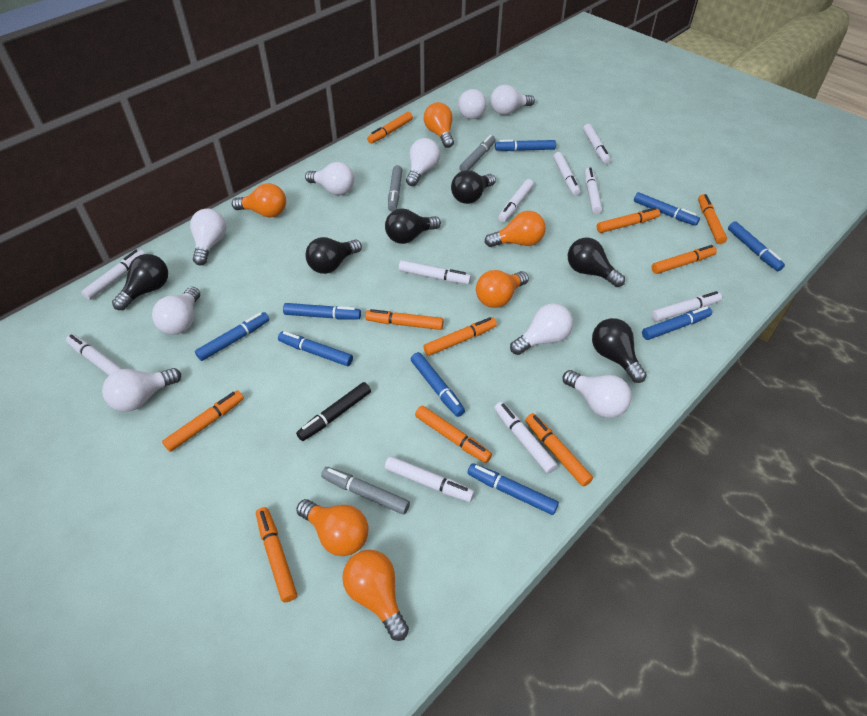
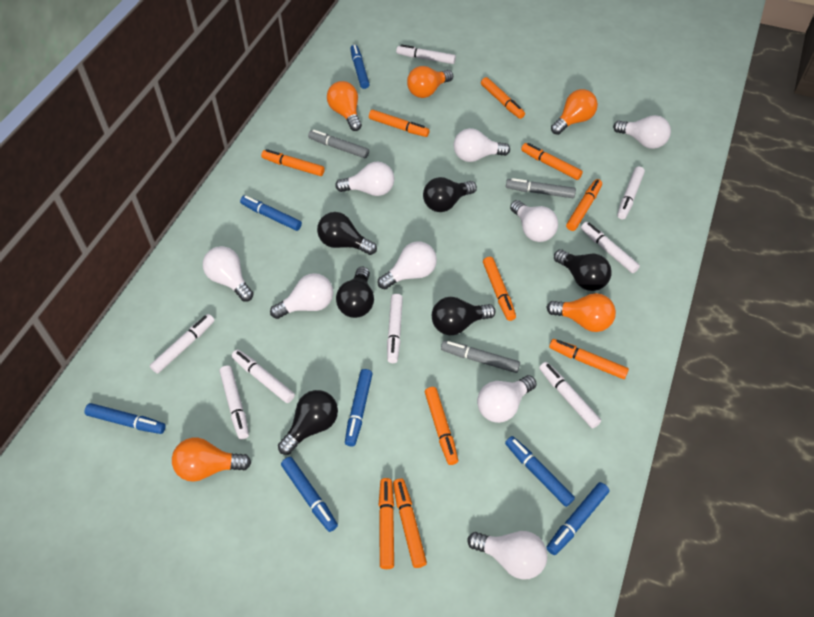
black marker: 1 -> 0
blue marker: 9 -> 7
orange light bulb: 6 -> 5
white marker: 10 -> 8

